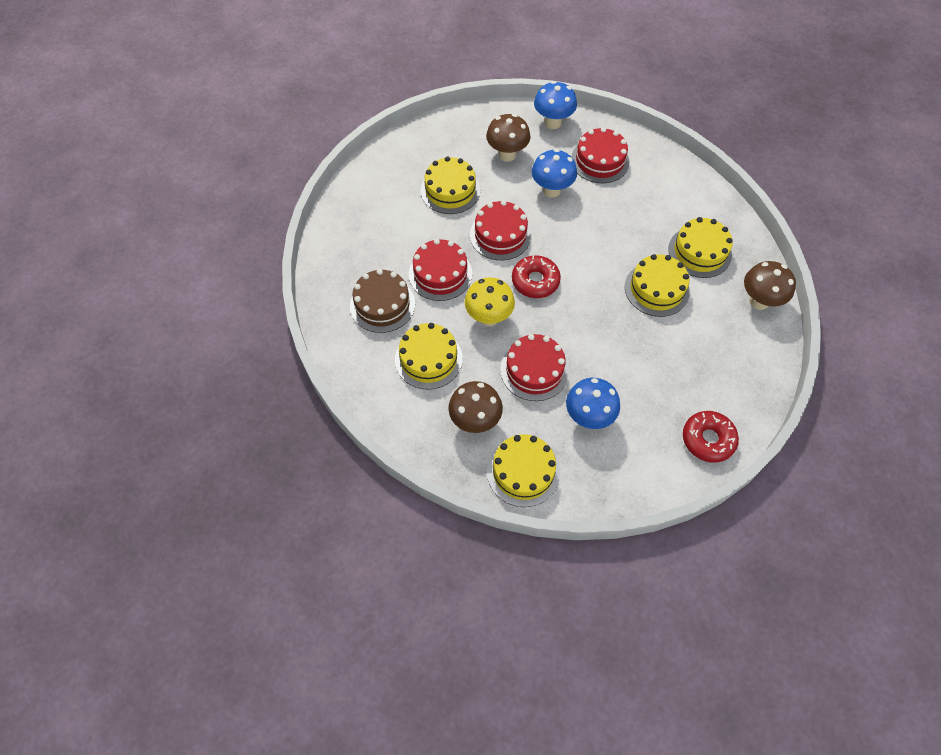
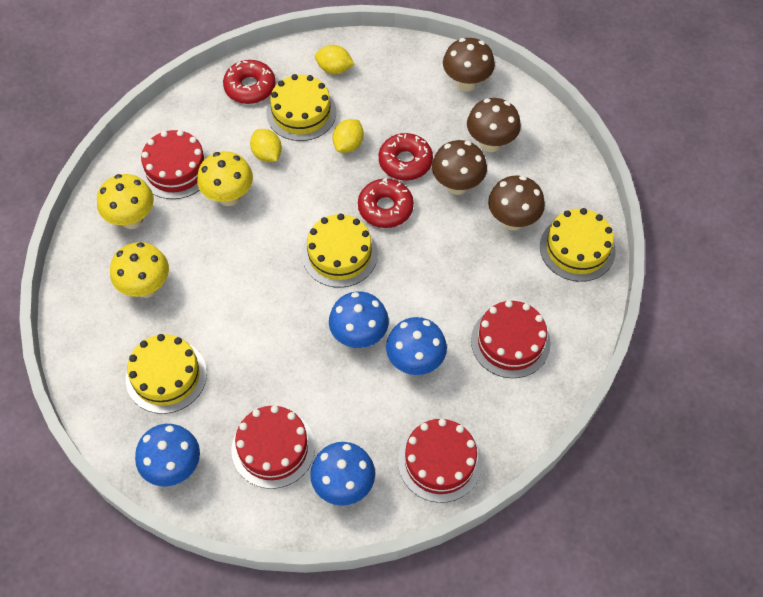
blue mushroom: 3 -> 4
brown cake: 1 -> 0
brown mushroom: 3 -> 4
red donut: 2 -> 3
yellow cake: 5 -> 4
yellow lemon: 0 -> 3
yellow mushroom: 1 -> 3

